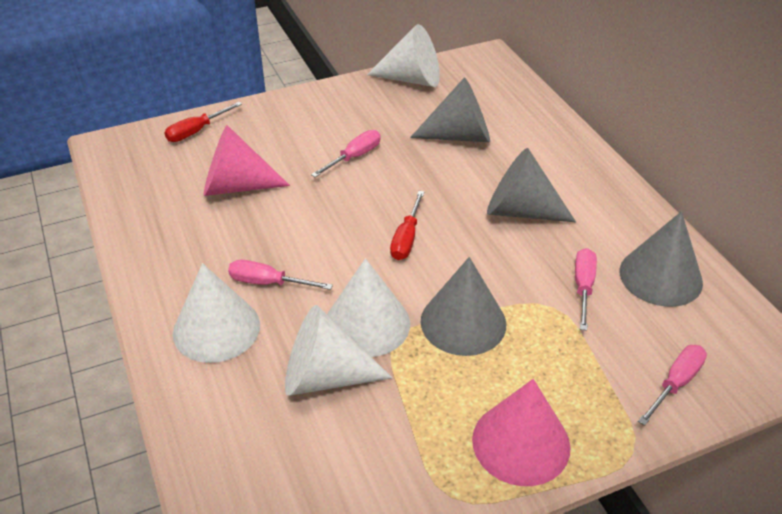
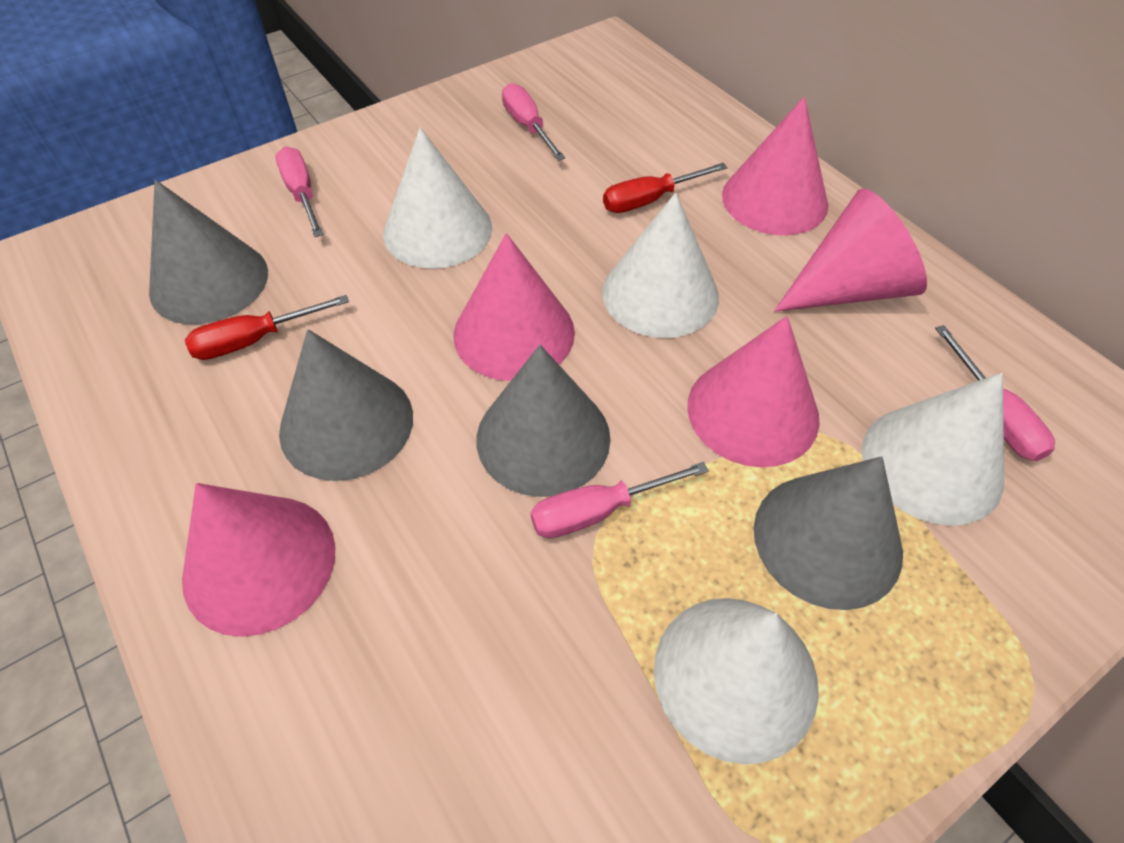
pink cone: 2 -> 5

